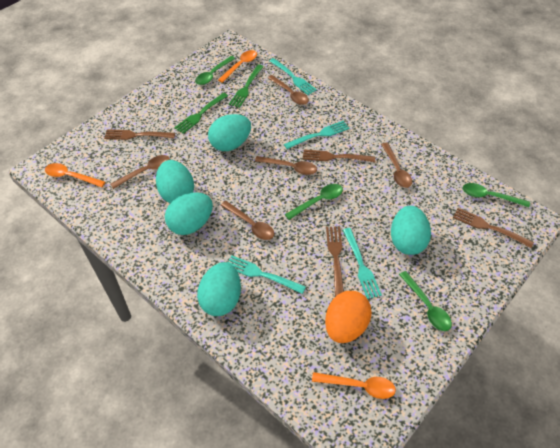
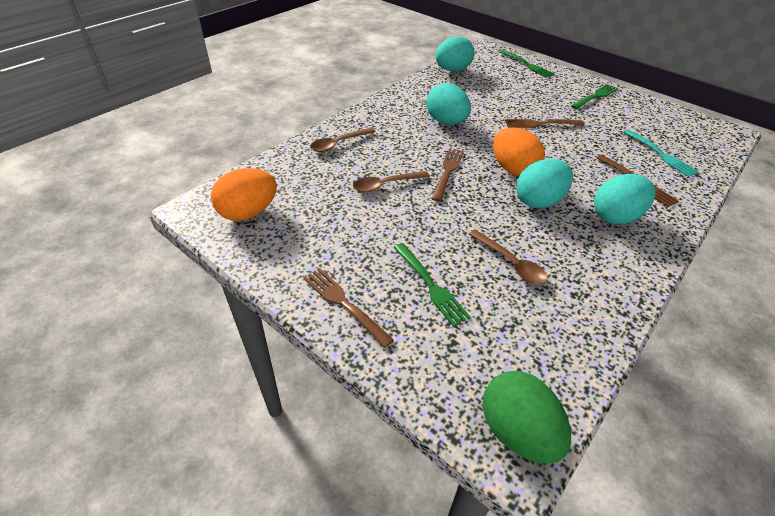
brown spoon: 5 -> 3
green egg: 0 -> 1
green fork: 2 -> 3
green spoon: 4 -> 0
orange egg: 1 -> 2
orange spoon: 3 -> 0
turquoise egg: 5 -> 4
turquoise fork: 4 -> 1

